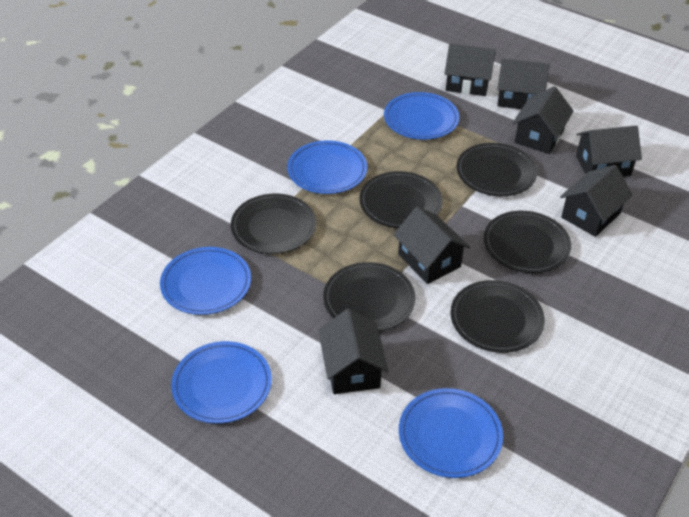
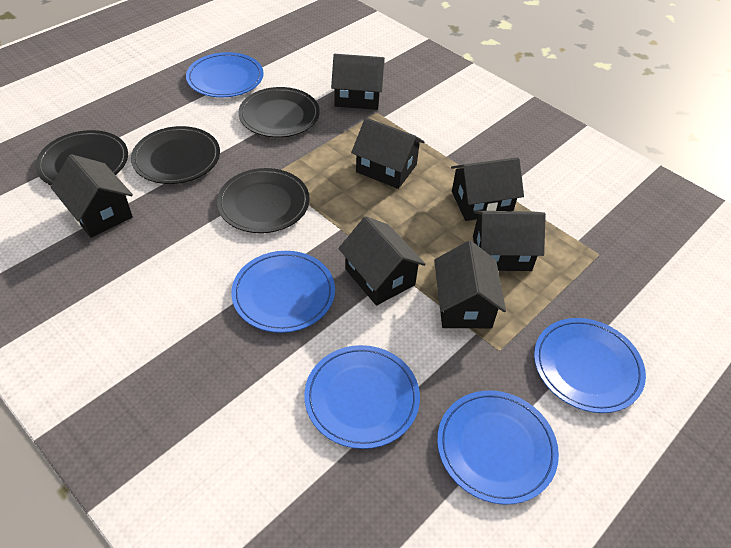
black plate: 6 -> 4

